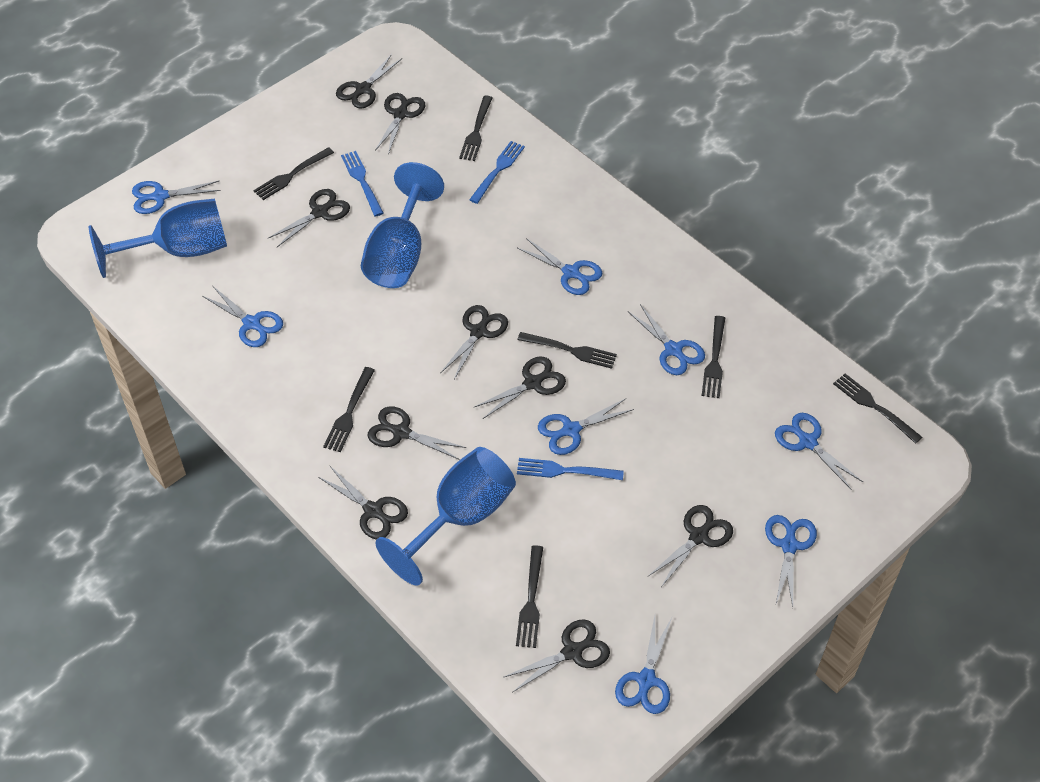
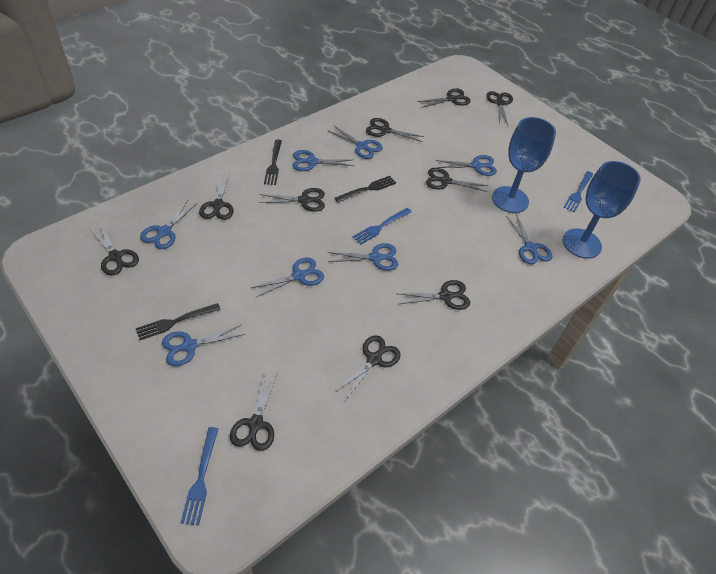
black fork: 7 -> 3
black scissors: 9 -> 10
blue goblet: 3 -> 2

